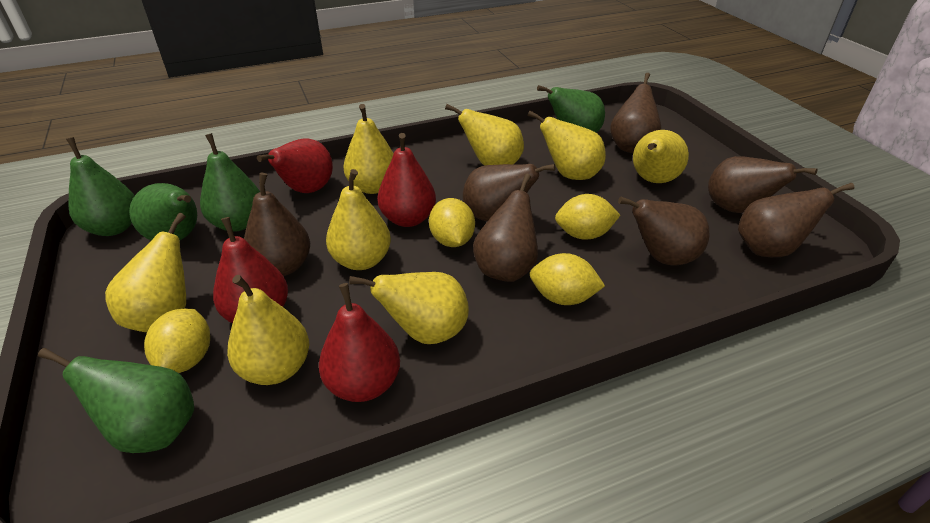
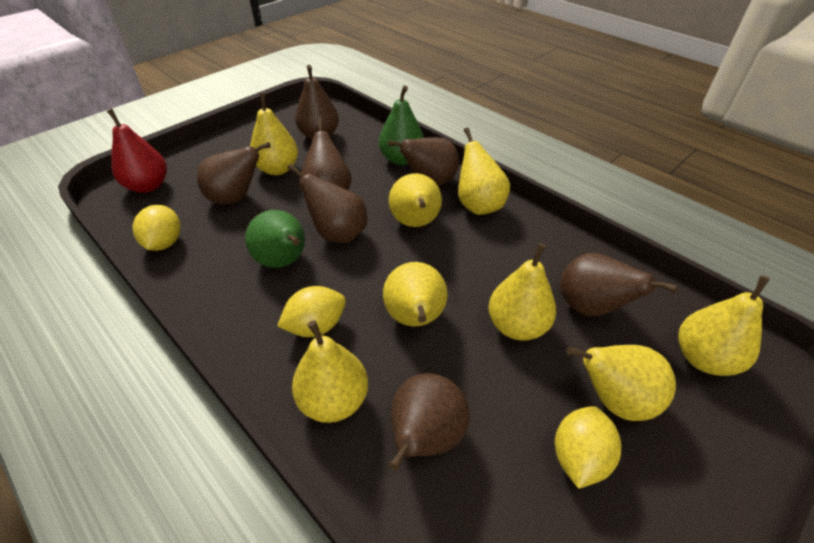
green pear: 5 -> 2
red pear: 4 -> 1
yellow lemon: 4 -> 3

